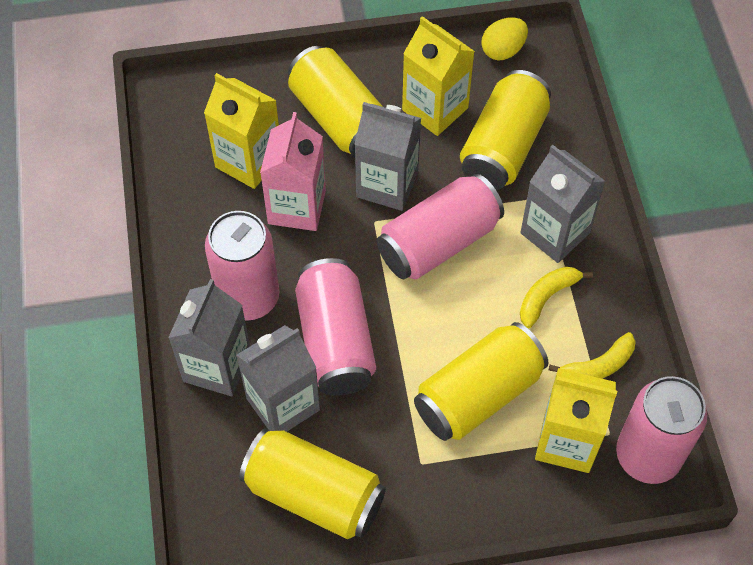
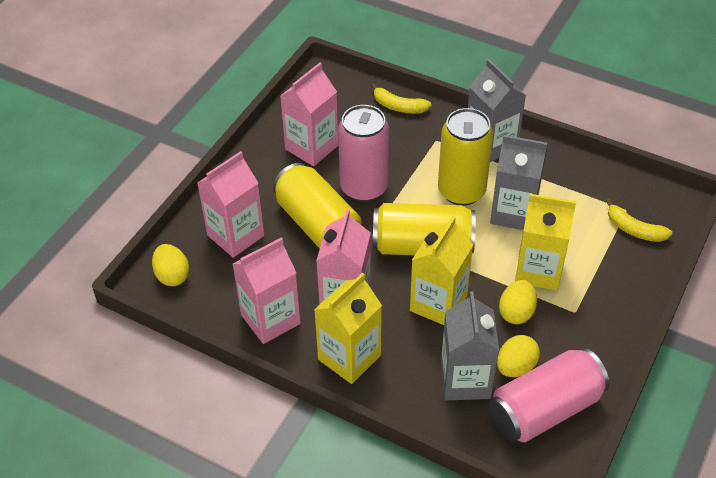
grey carton: 4 -> 3
pink can: 4 -> 2
pink carton: 1 -> 4
yellow can: 4 -> 3
yellow egg: 1 -> 3

